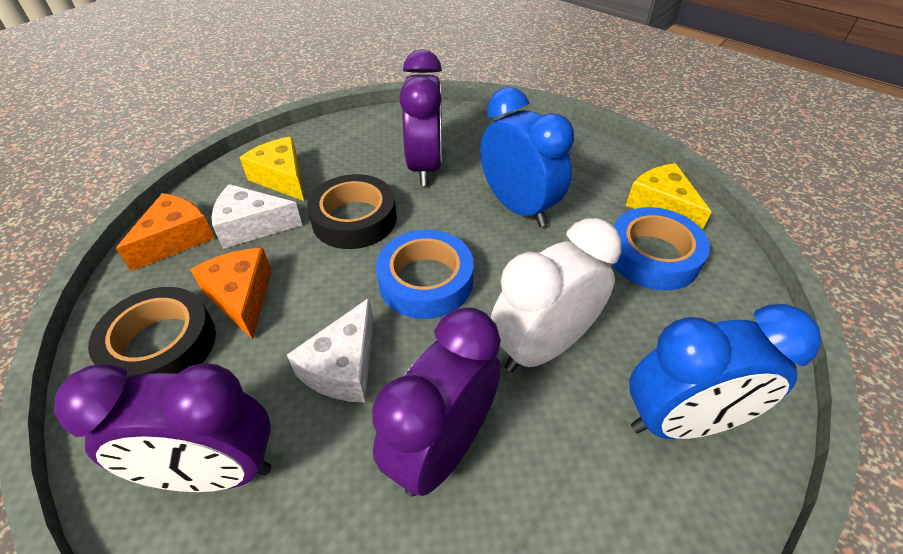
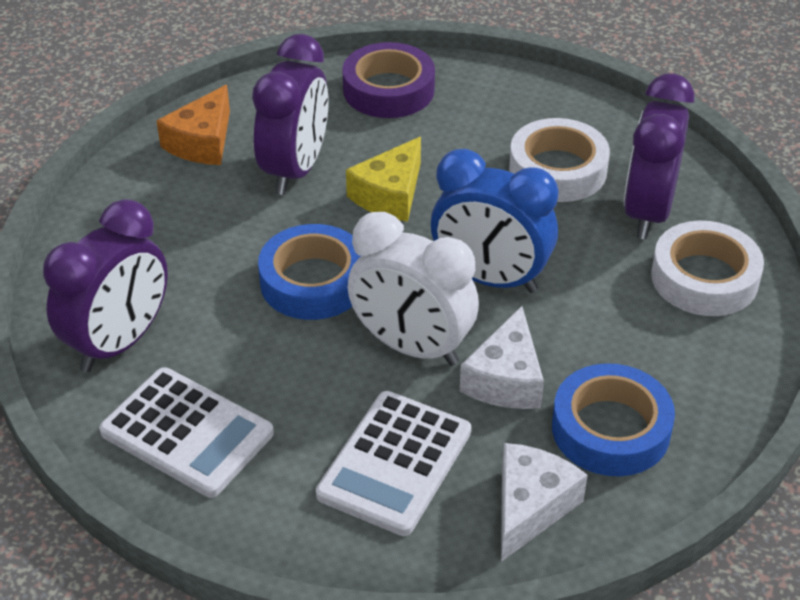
black tape: 2 -> 0
blue clock: 2 -> 1
orange cheese: 2 -> 1
purple tape: 0 -> 1
white calculator: 0 -> 2
white tape: 0 -> 2
yellow cheese: 2 -> 1

